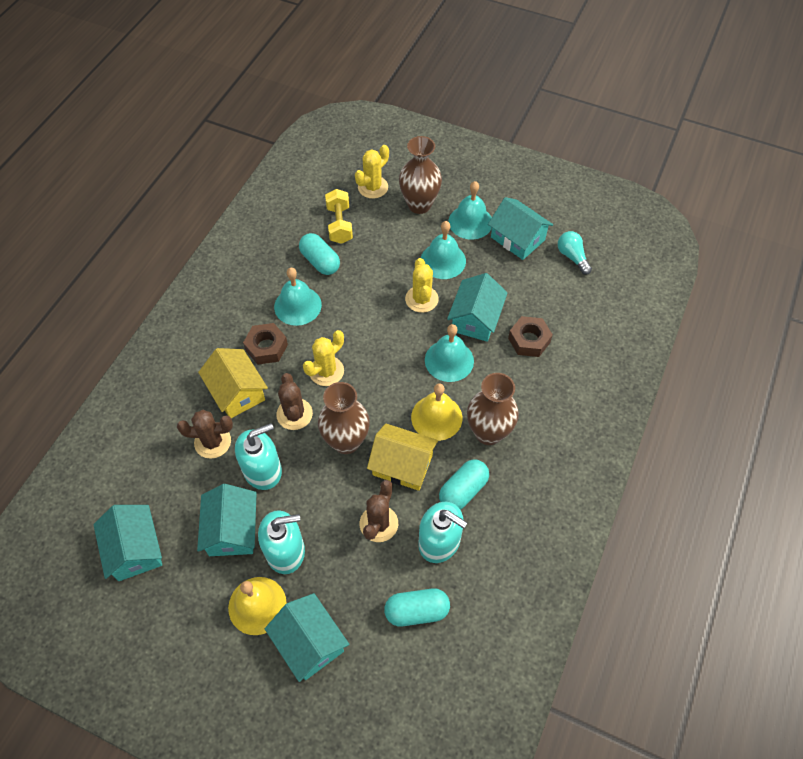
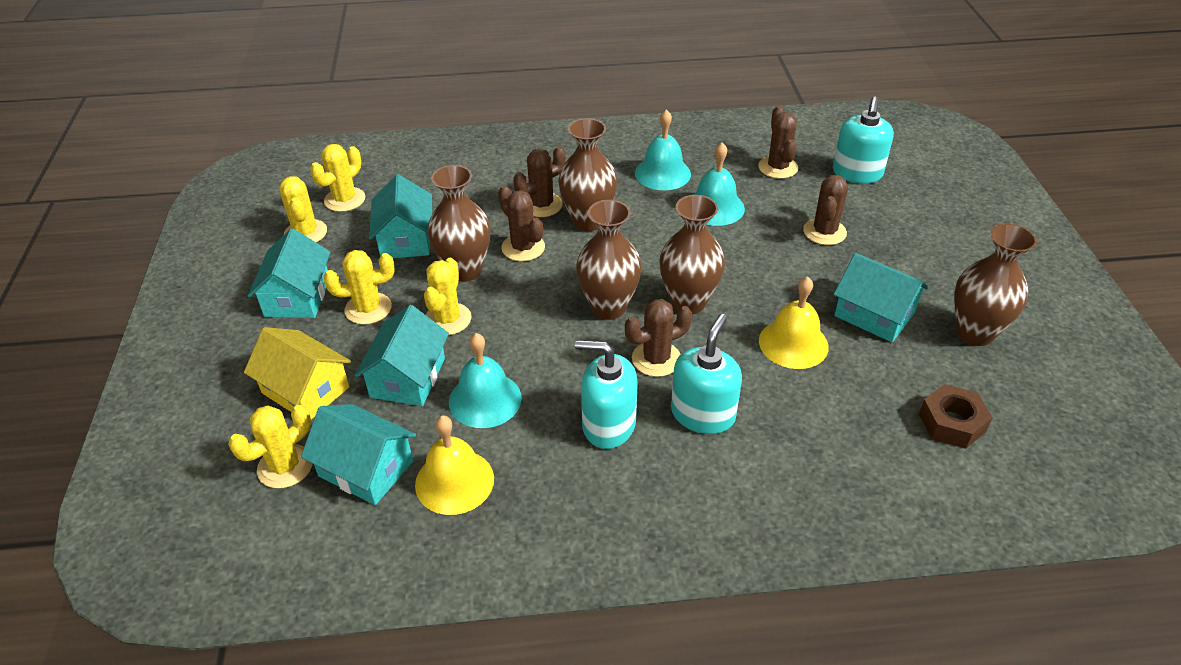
brown cactus: 3 -> 5
brown nut: 2 -> 1
brown vase: 3 -> 5
turquoise bell: 4 -> 3
turquoise capsule: 3 -> 0
turquoise light bulb: 1 -> 0
yellow cactus: 3 -> 5
yellow dumbbell: 1 -> 0
yellow house: 2 -> 1

